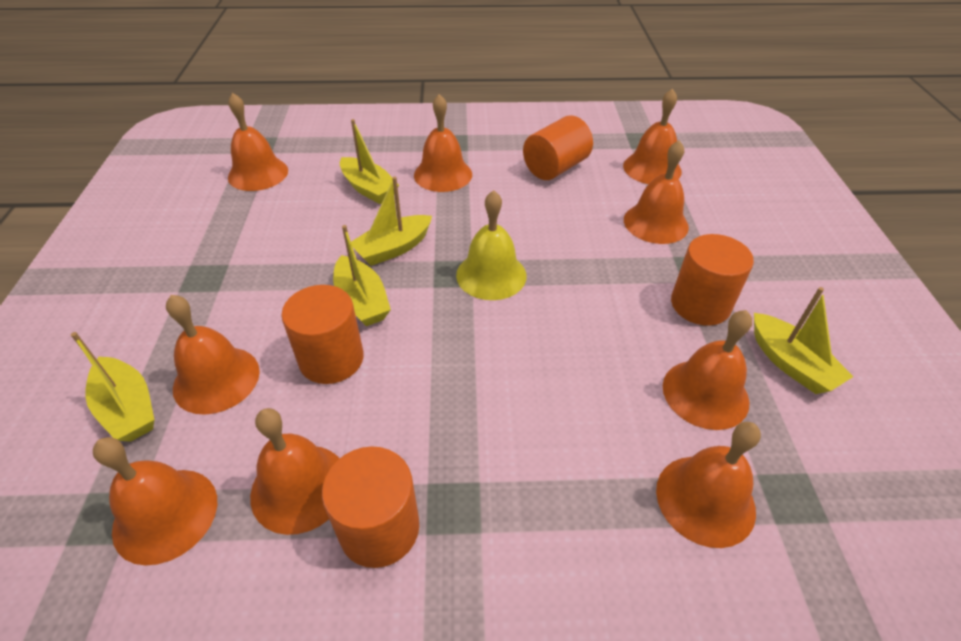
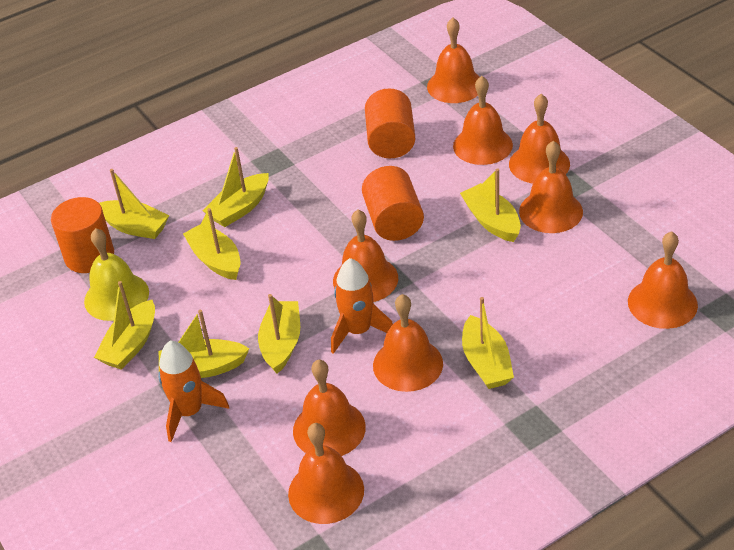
orange cylinder: 4 -> 3
orange rocket: 0 -> 2
yellow boat: 5 -> 8

